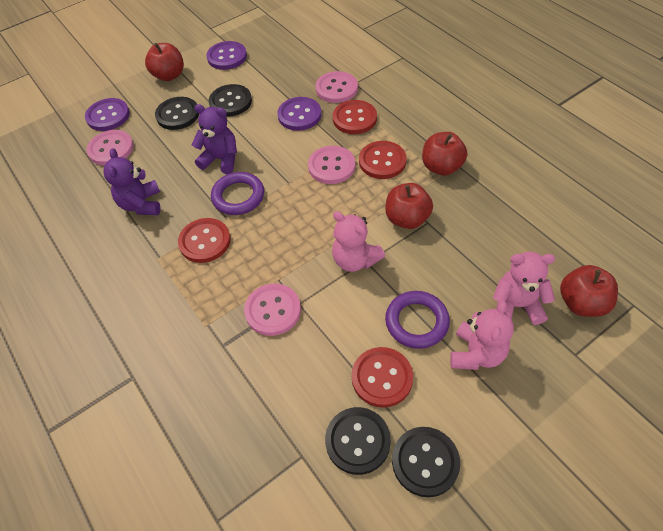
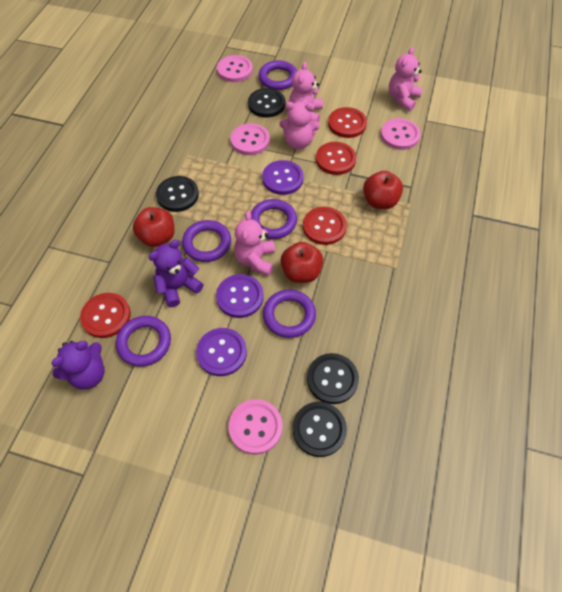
pink teddy bear: 3 -> 4
purple ring: 2 -> 5
red apple: 4 -> 3

